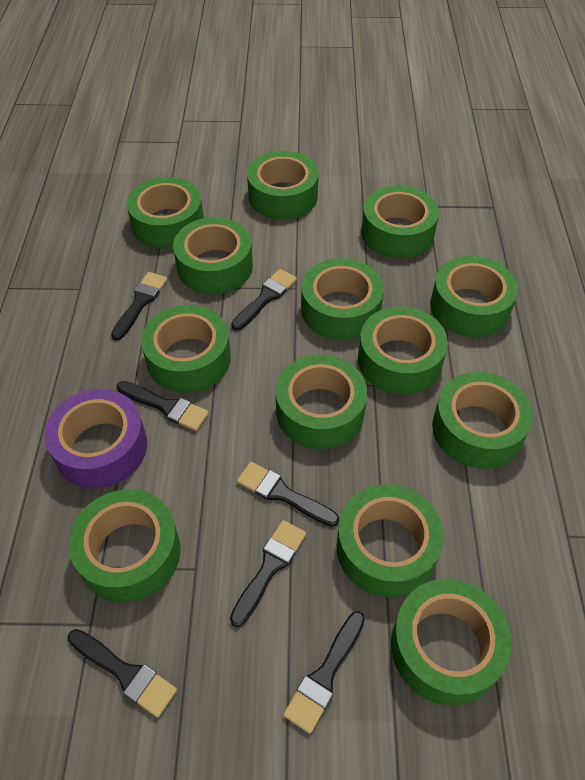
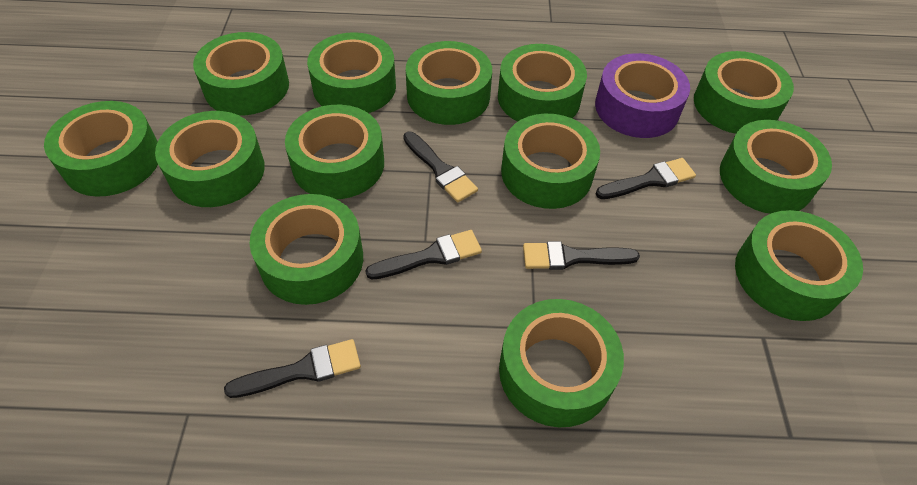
black brush: 7 -> 5

